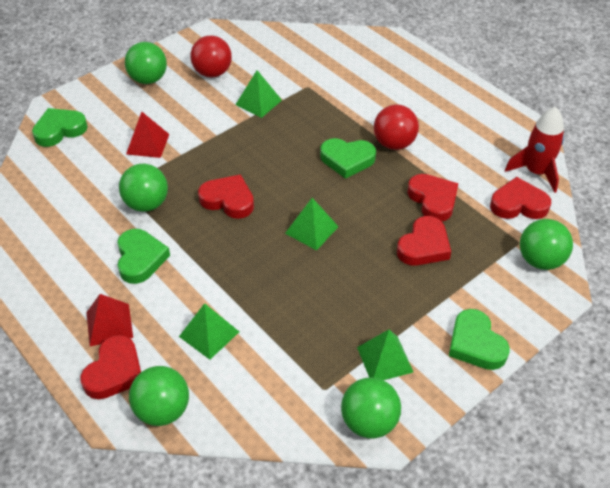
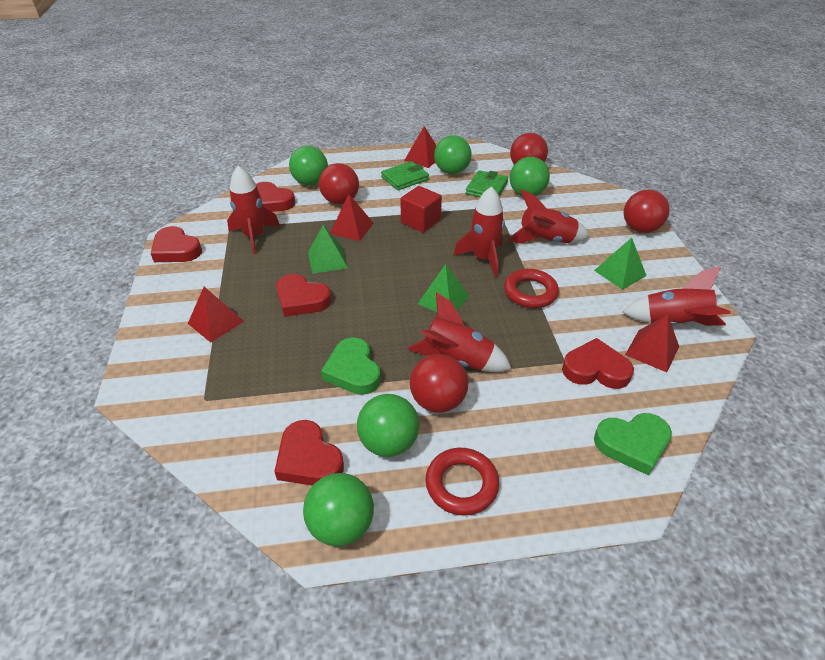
green heart: 4 -> 2
green pyramid: 4 -> 3
green wallet: 0 -> 2
red ball: 2 -> 4
red cube: 0 -> 1
red pyramid: 2 -> 4
red ring: 0 -> 2
red rocket: 1 -> 5

